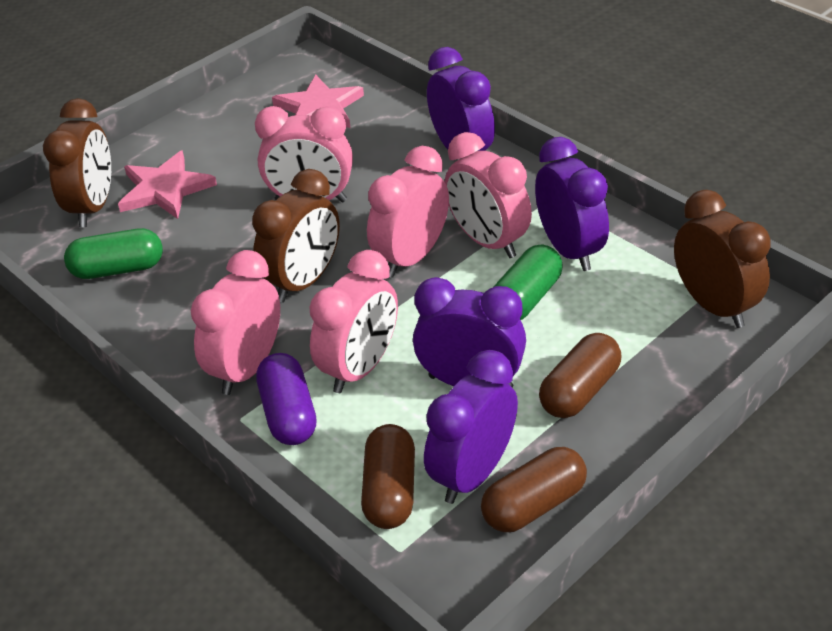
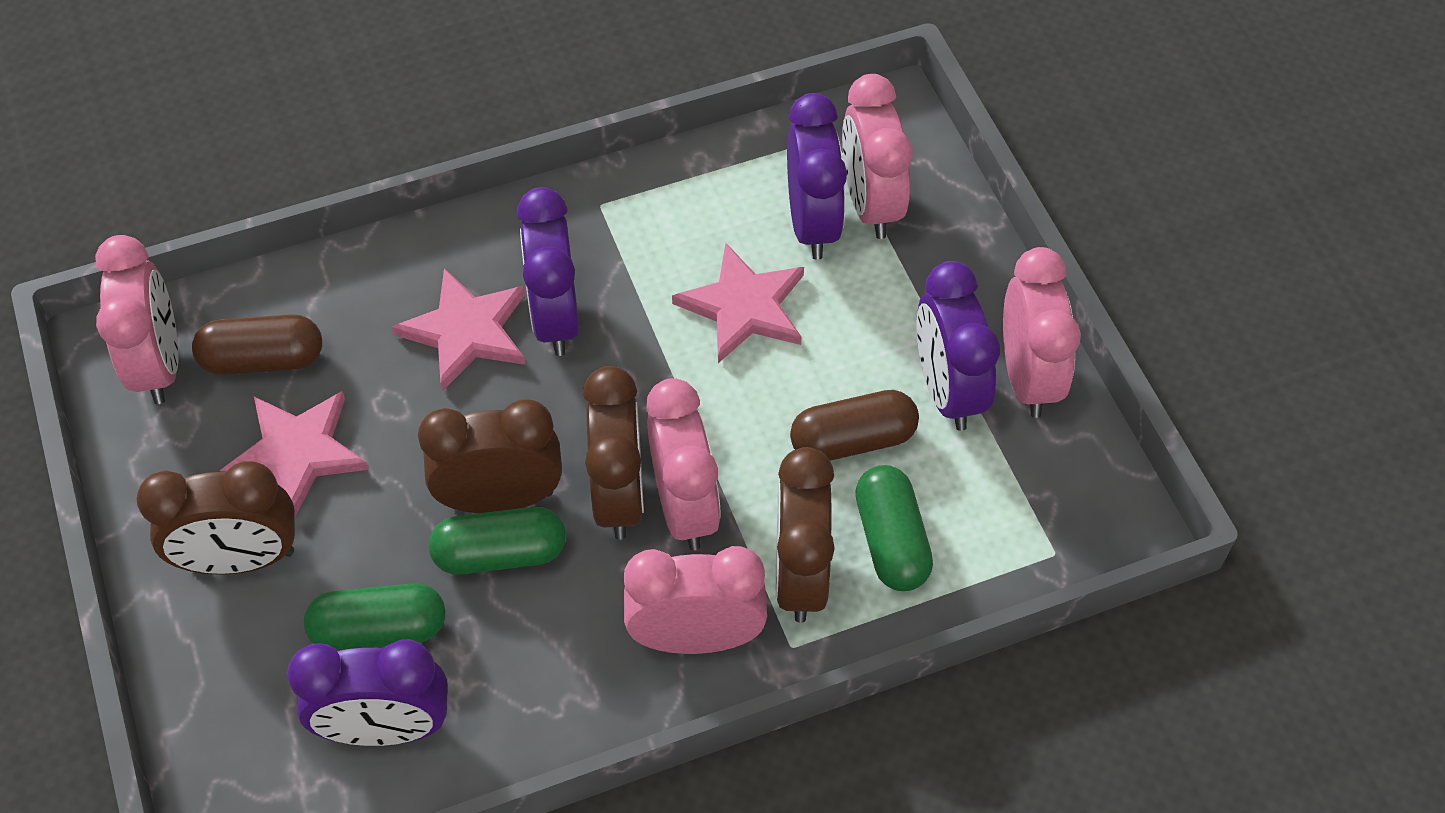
brown capsule: 3 -> 2
brown clock: 3 -> 4
green capsule: 2 -> 3
pink star: 2 -> 3
purple capsule: 1 -> 0

